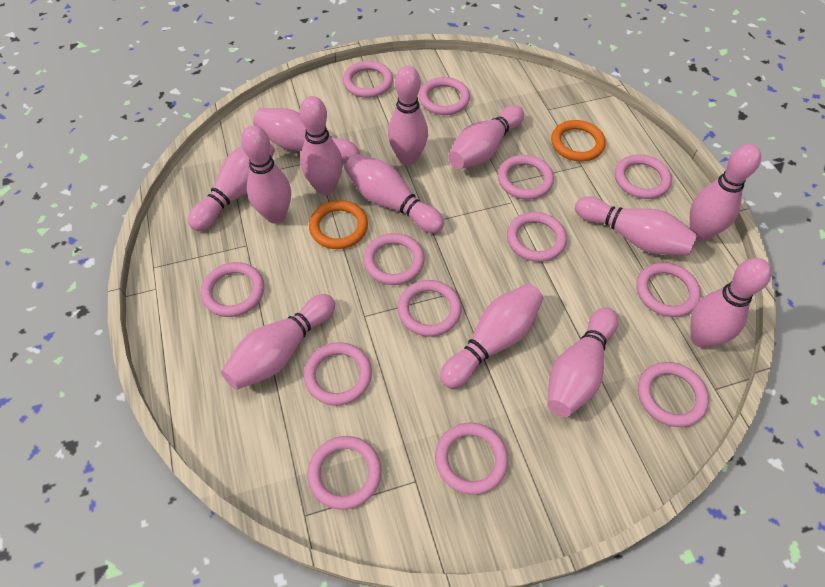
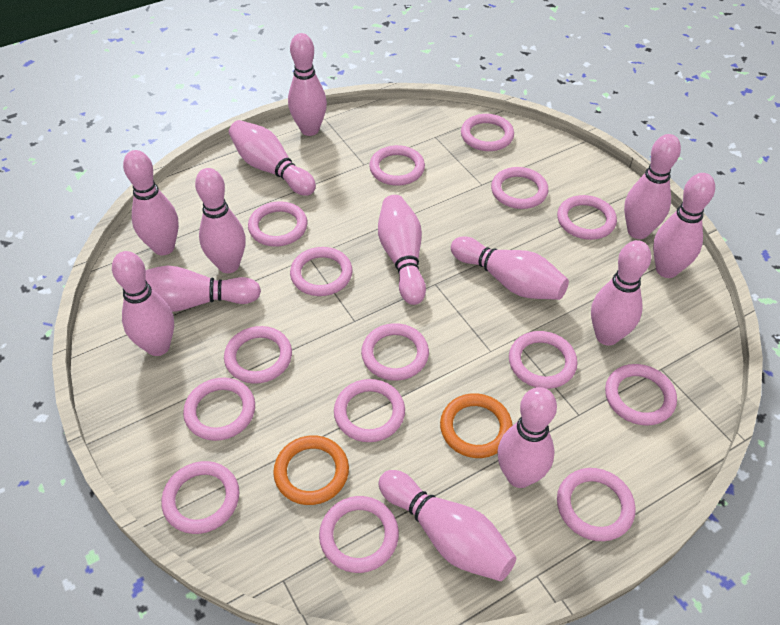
pink ring: 13 -> 15

